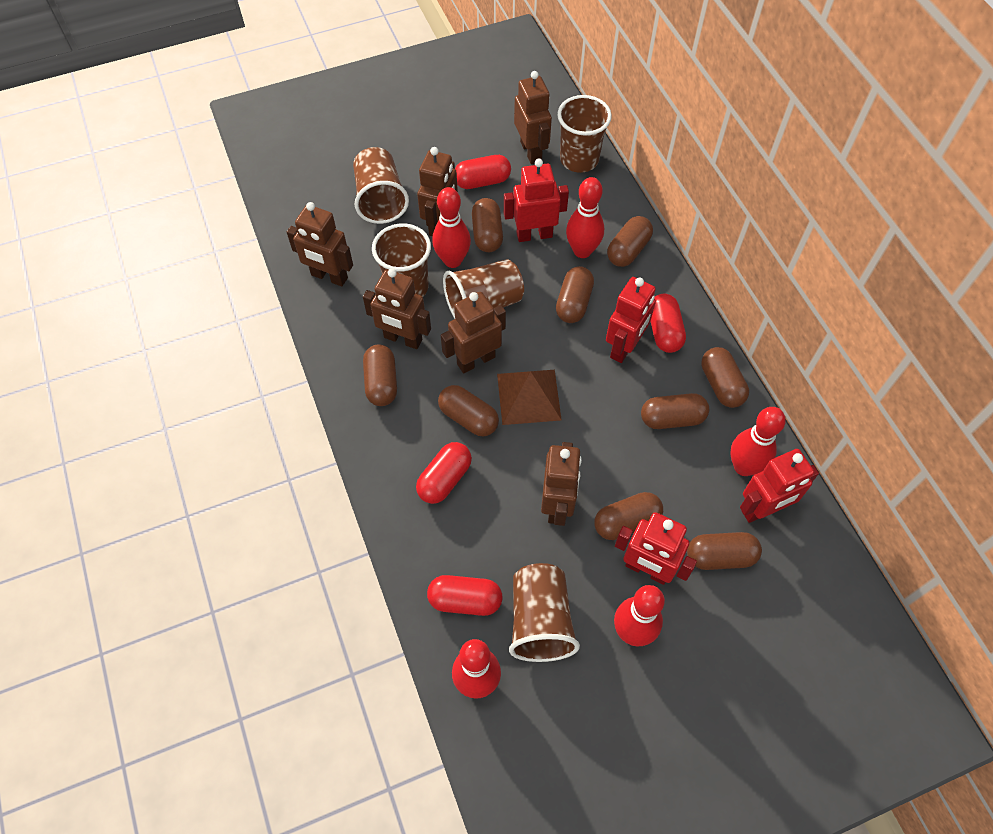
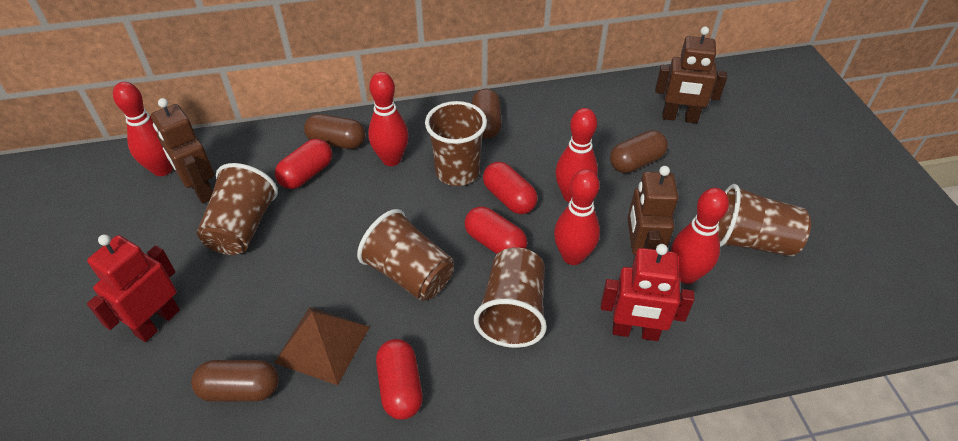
brown capsule: 9 -> 4
brown robot: 6 -> 3
red robot: 4 -> 2

